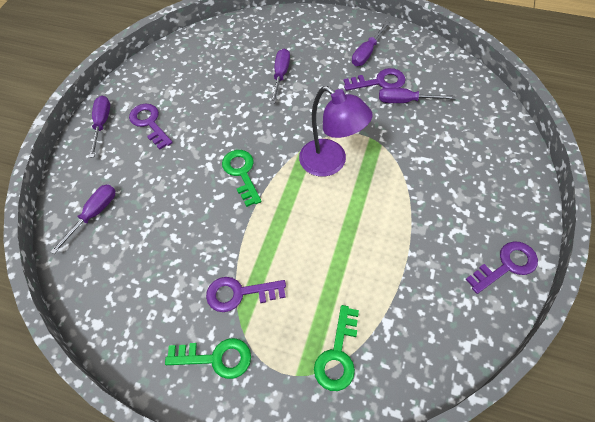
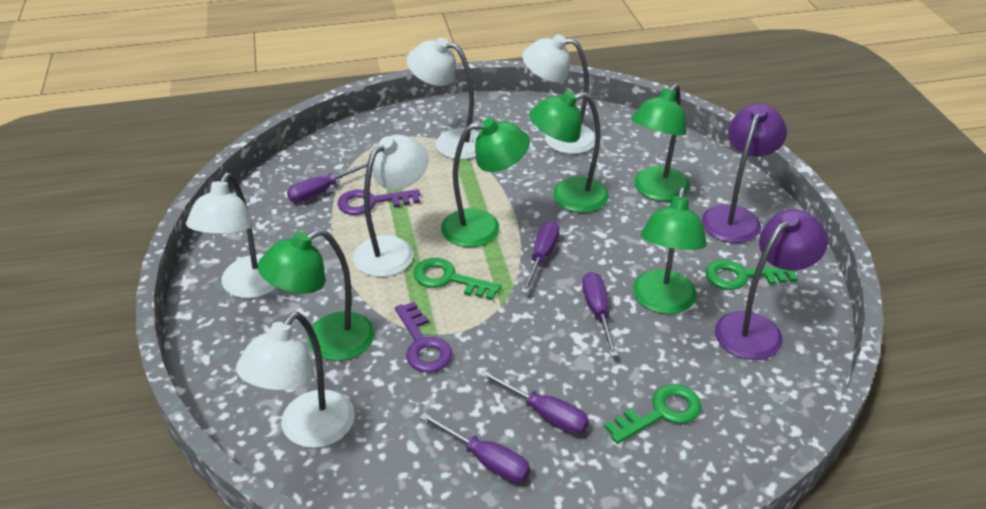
green lamp: 0 -> 5
purple key: 4 -> 2
purple lamp: 1 -> 2
white lamp: 0 -> 5

